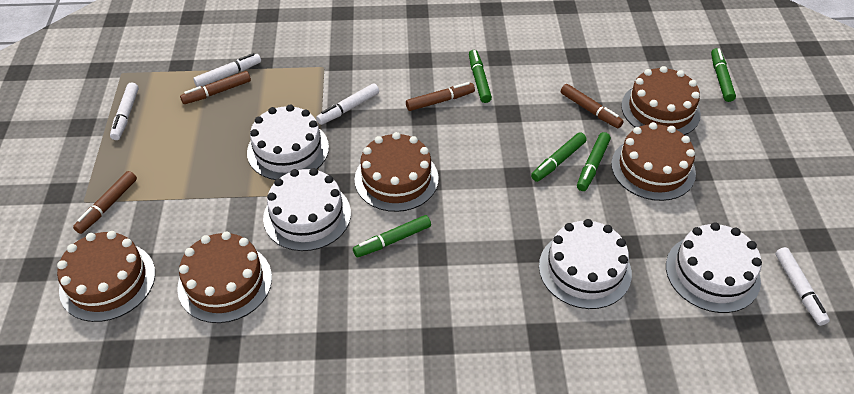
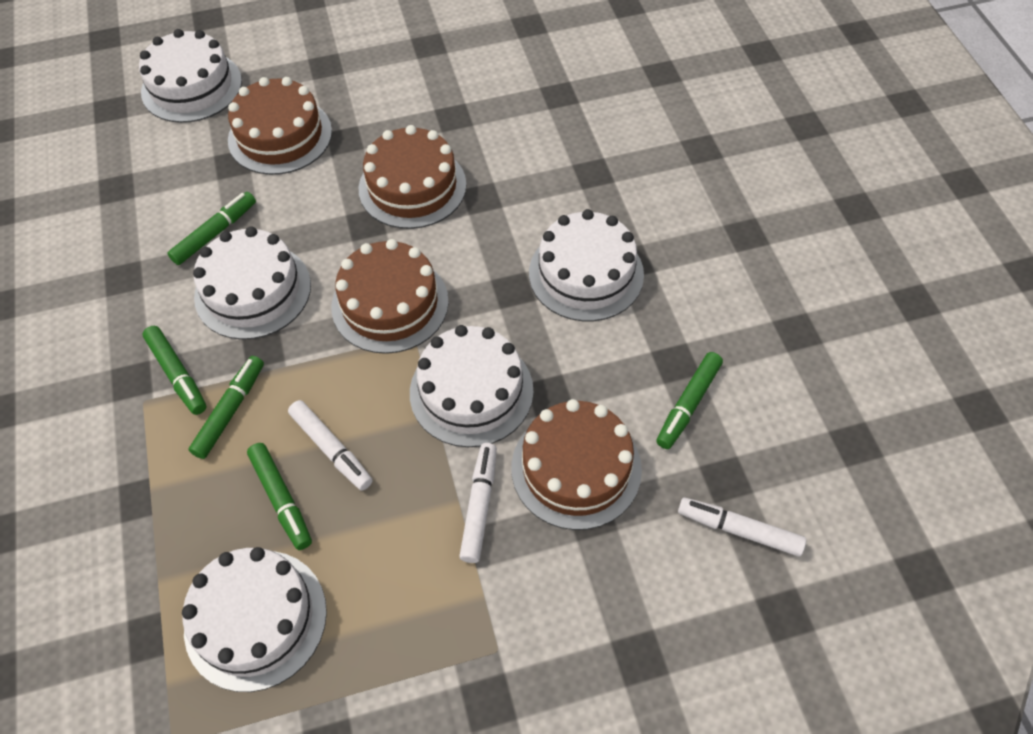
brown cake: 5 -> 4
brown marker: 4 -> 0
white cake: 4 -> 5
white marker: 4 -> 3

